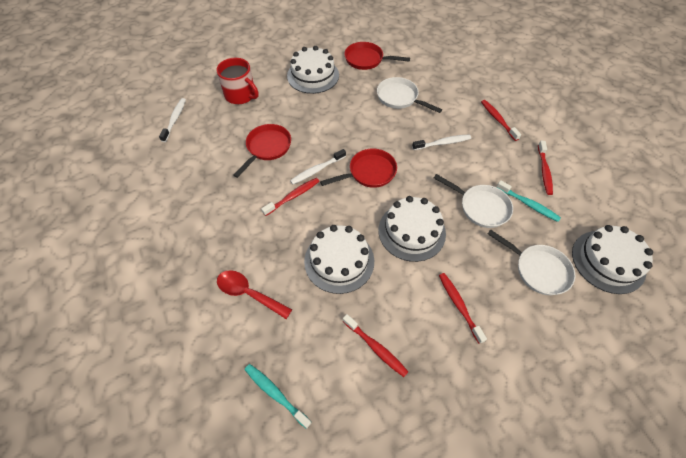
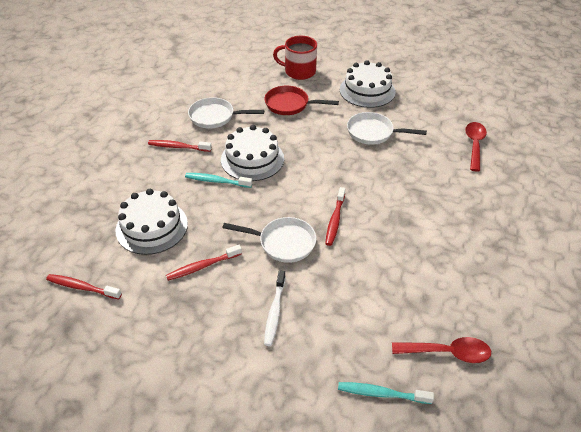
red pan: 3 -> 1
red spoon: 1 -> 2
red toothbrush: 5 -> 4
white cake: 4 -> 3
white toothbrush: 3 -> 1

